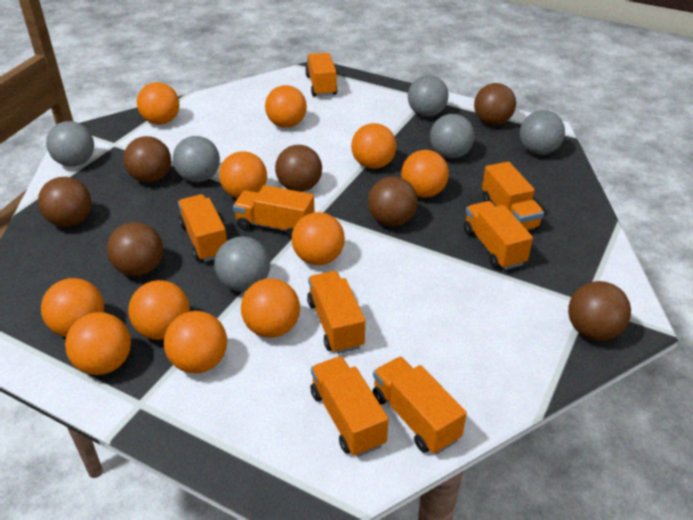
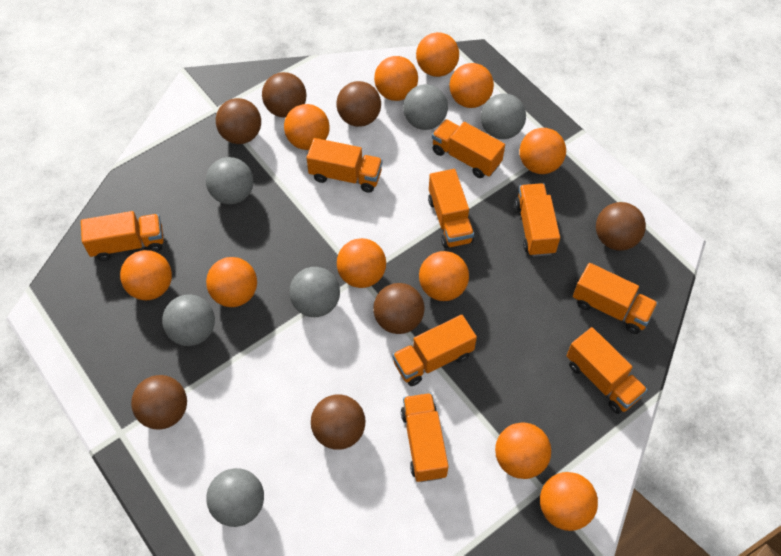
orange truck: 8 -> 9

